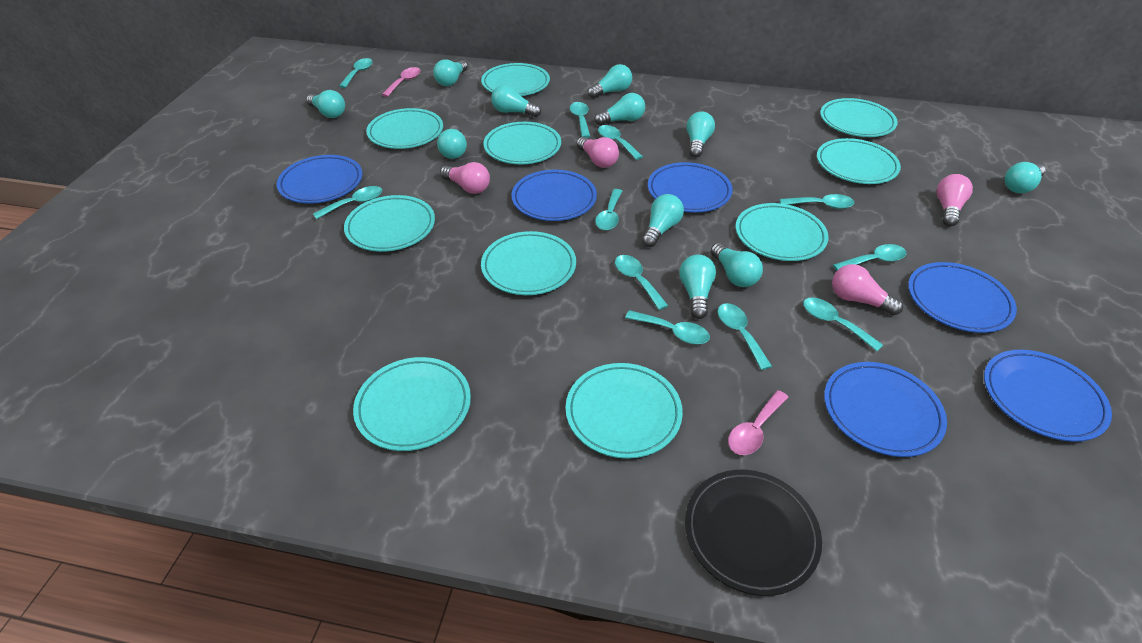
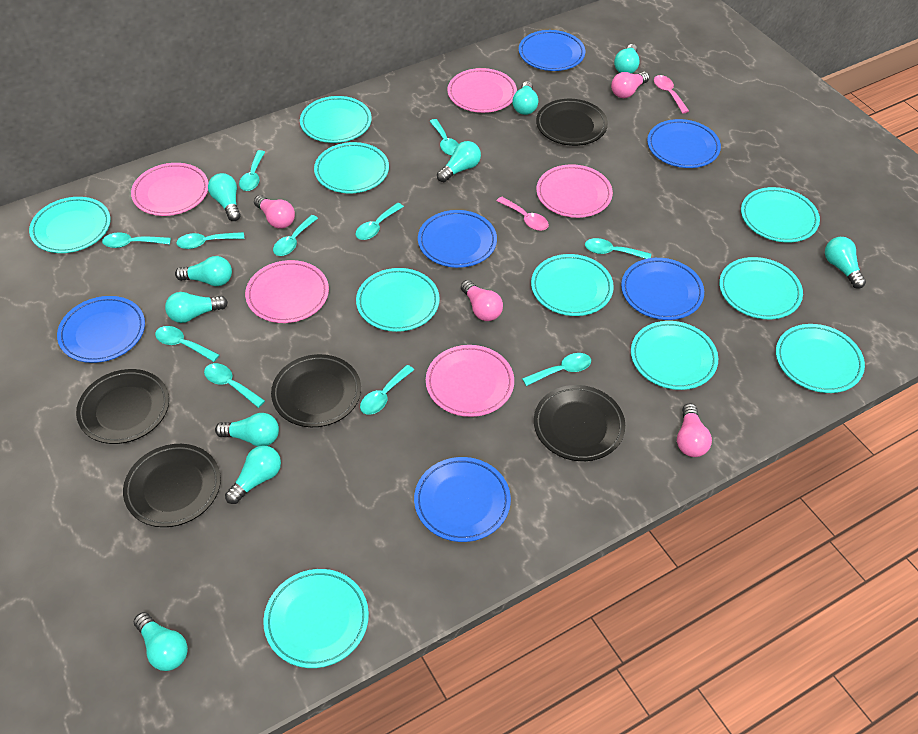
black plate: 1 -> 5
pink plate: 0 -> 5
turquoise light bulb: 11 -> 10

